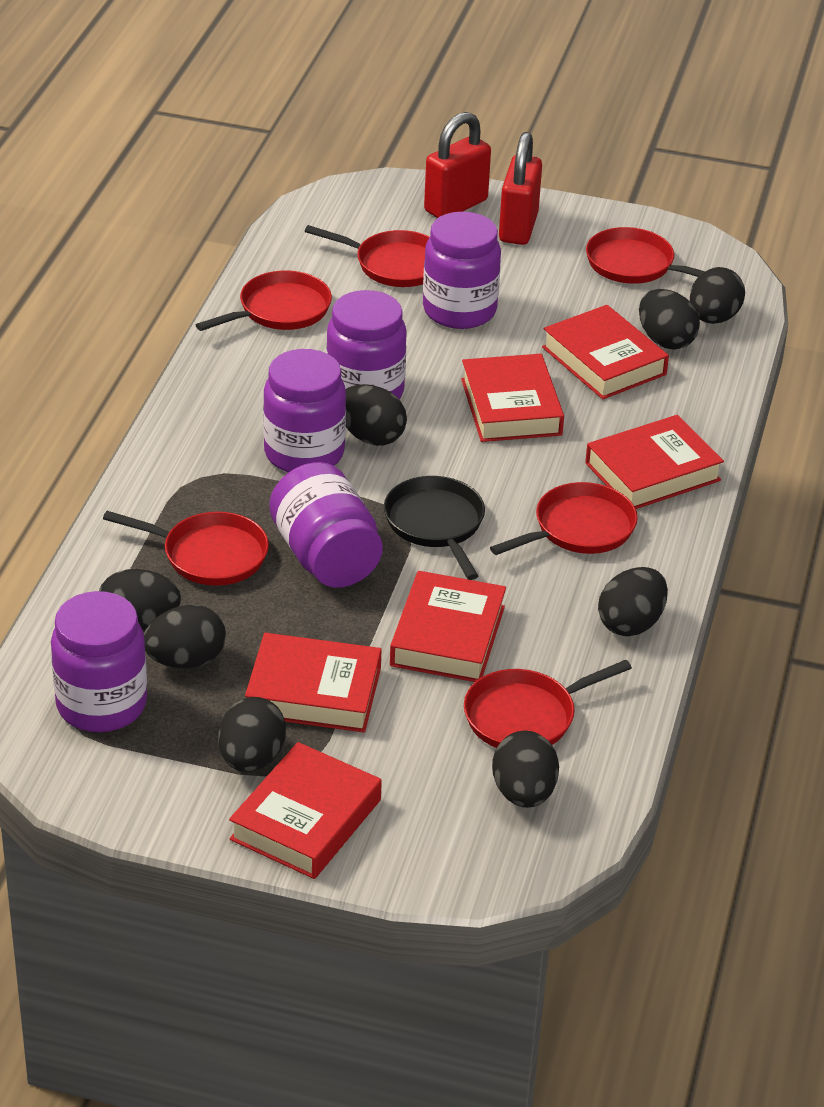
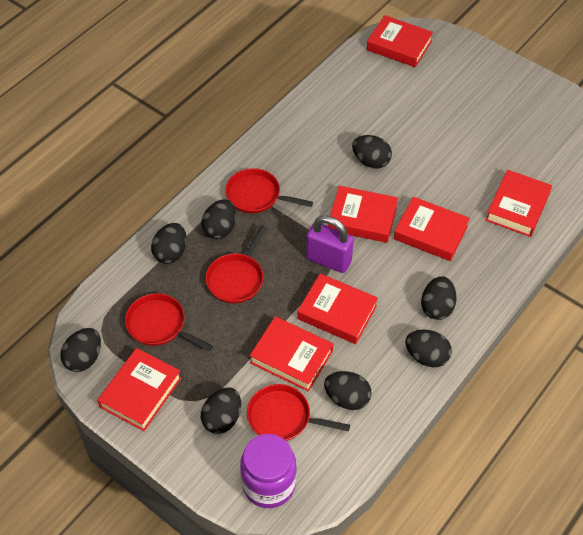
black pan: 1 -> 0
purple jar: 5 -> 1
purple padlock: 0 -> 1
red book: 6 -> 7
red padlock: 2 -> 0
red pan: 6 -> 4

